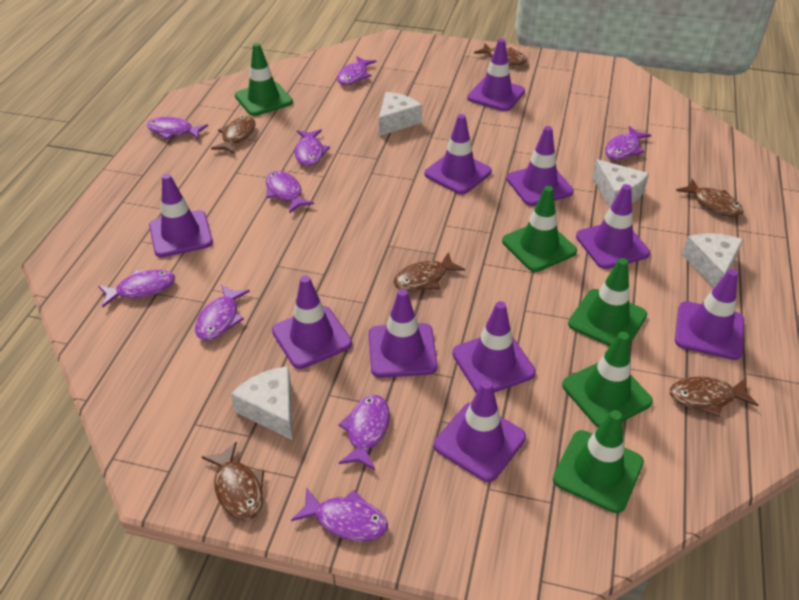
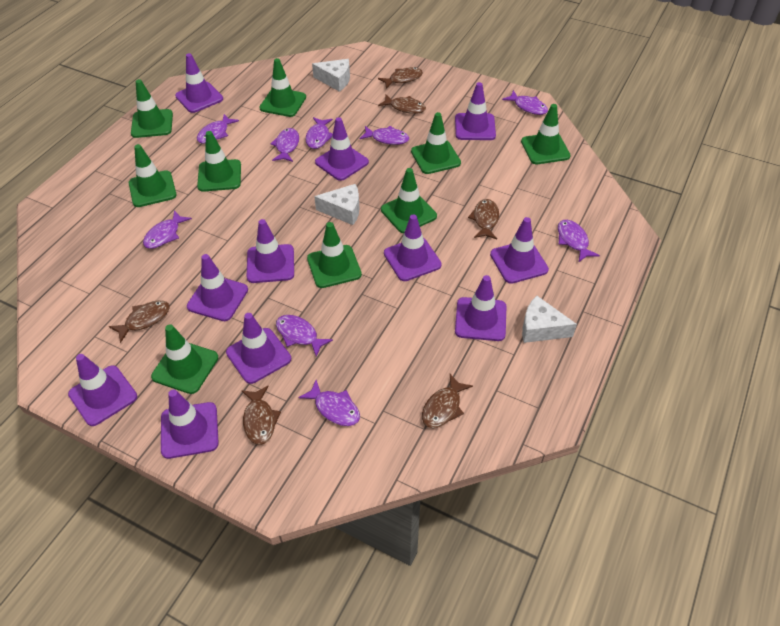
green traffic cone: 5 -> 9
purple traffic cone: 10 -> 11
white cheese: 4 -> 3

